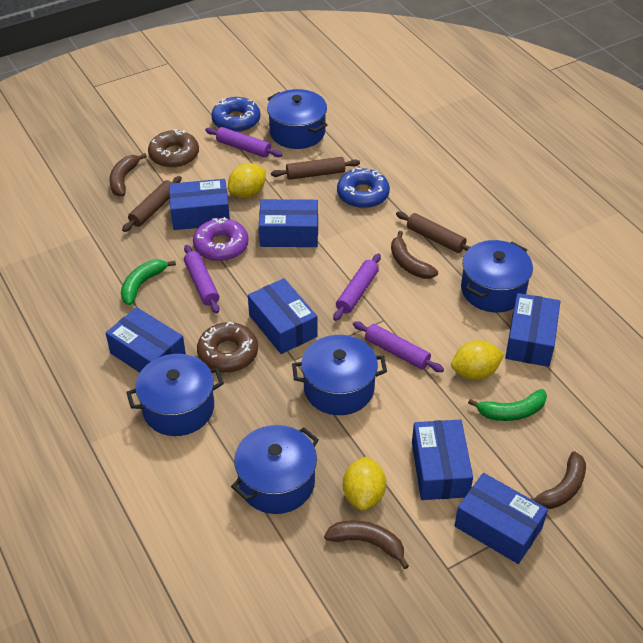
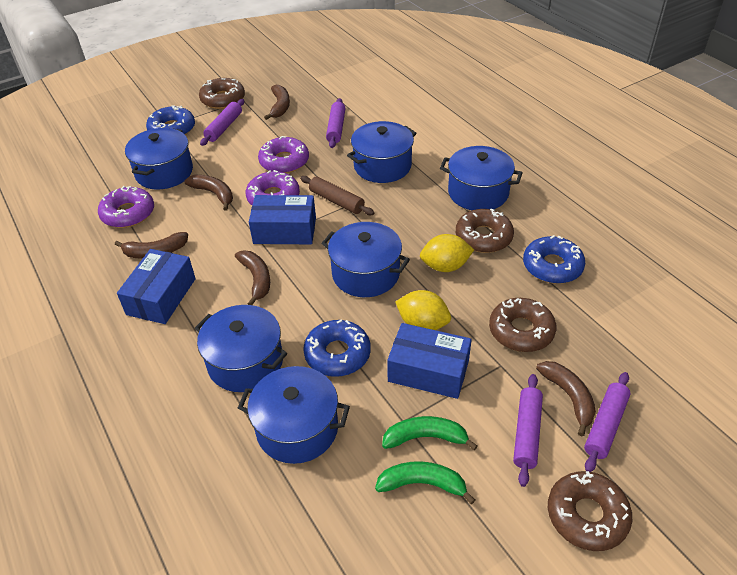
blue box: 7 -> 3
blue donut: 2 -> 3
blue pot: 5 -> 6
brown banana: 4 -> 5
brown donut: 2 -> 4
brown rolling pin: 3 -> 1
purple donut: 1 -> 3
yellow lemon: 3 -> 2

